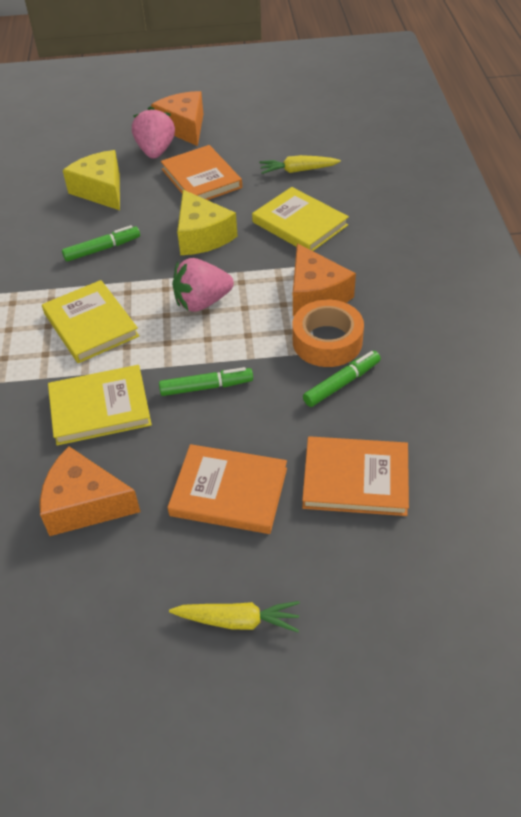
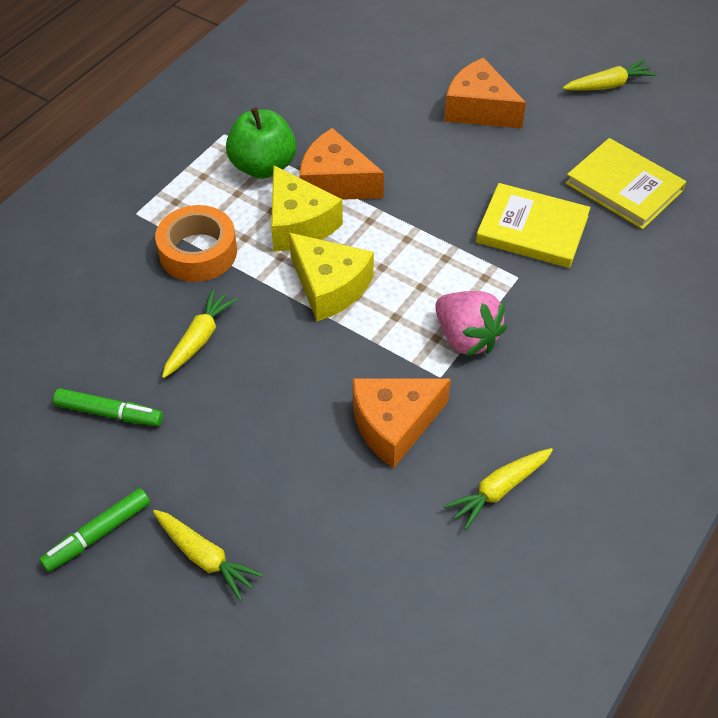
green apple: 0 -> 1
green marker: 3 -> 2
orange book: 3 -> 0
pink strawberry: 2 -> 1
yellow book: 3 -> 2
yellow carrot: 2 -> 4

